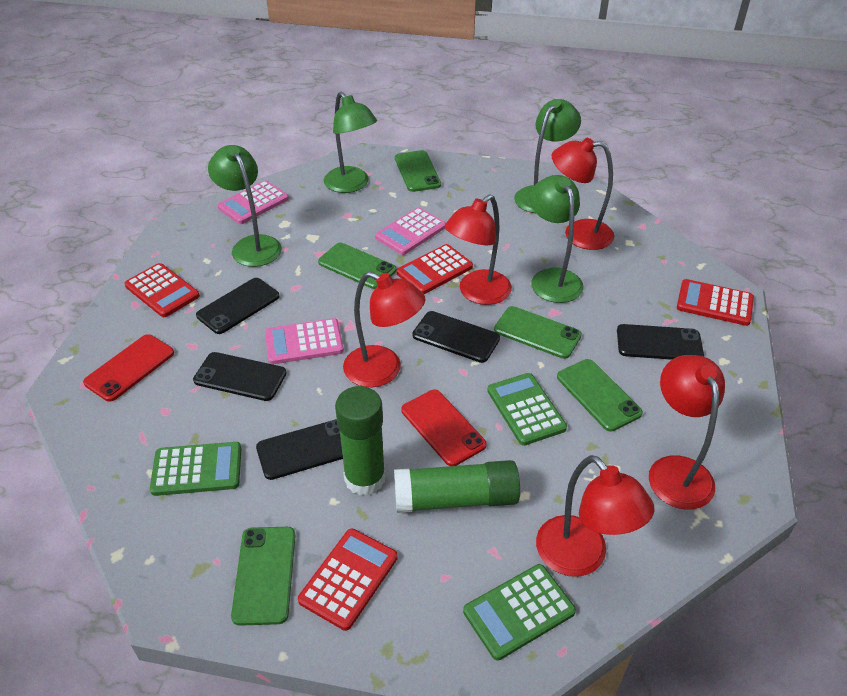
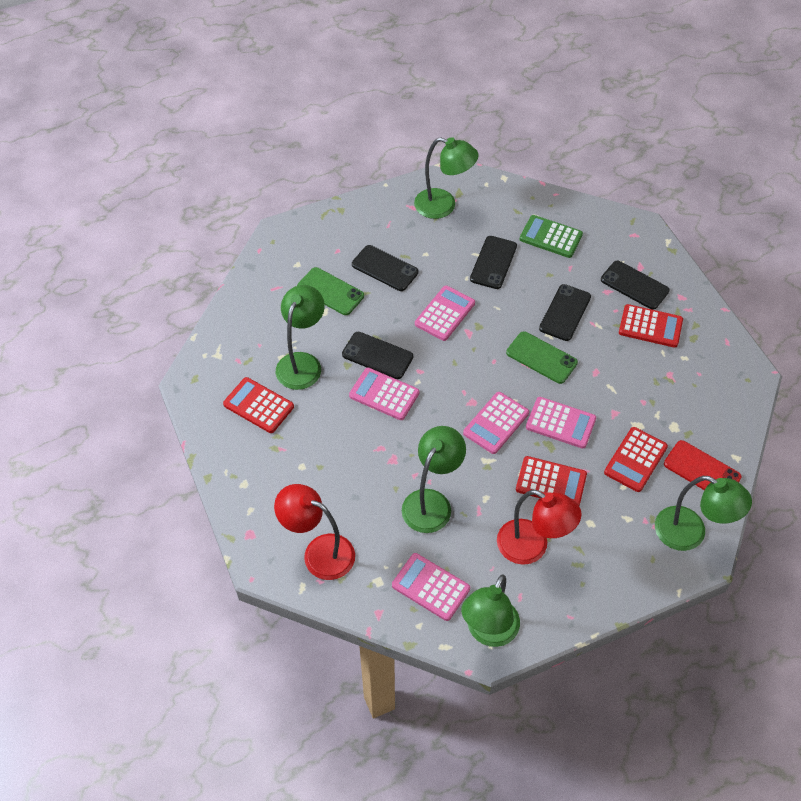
green calculator: 3 -> 1
green glue stick: 2 -> 0
green lamp: 4 -> 5
green phone: 5 -> 2
pink calculator: 3 -> 5
red lamp: 5 -> 2
red phone: 2 -> 1

